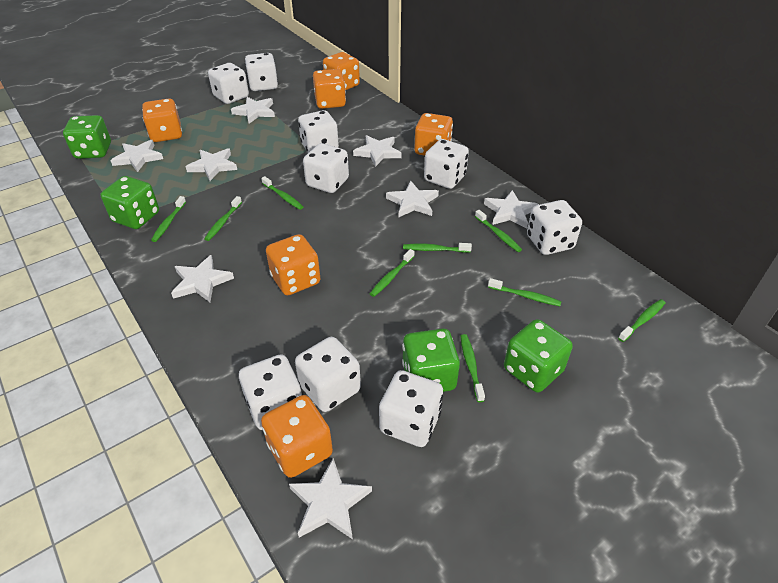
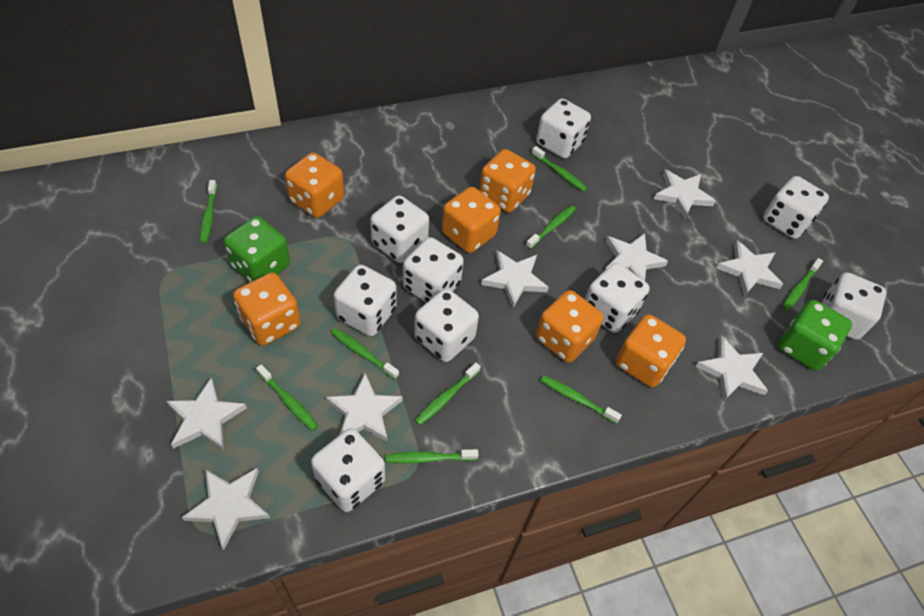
green dice: 4 -> 2

